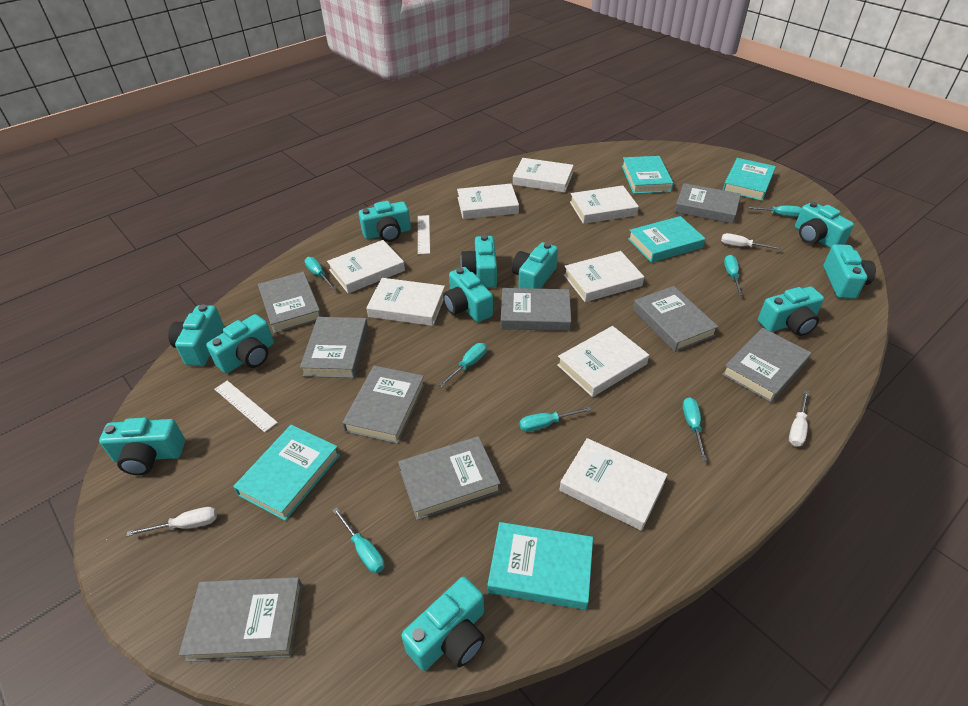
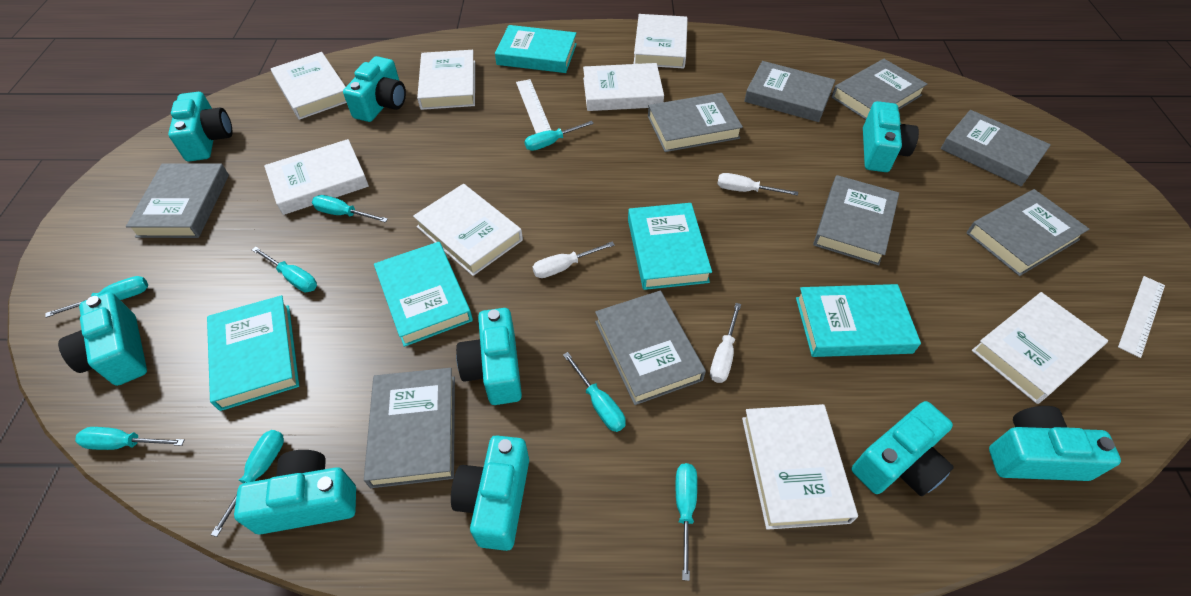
turquoise camera: 11 -> 9
turquoise screwdriver: 7 -> 8

